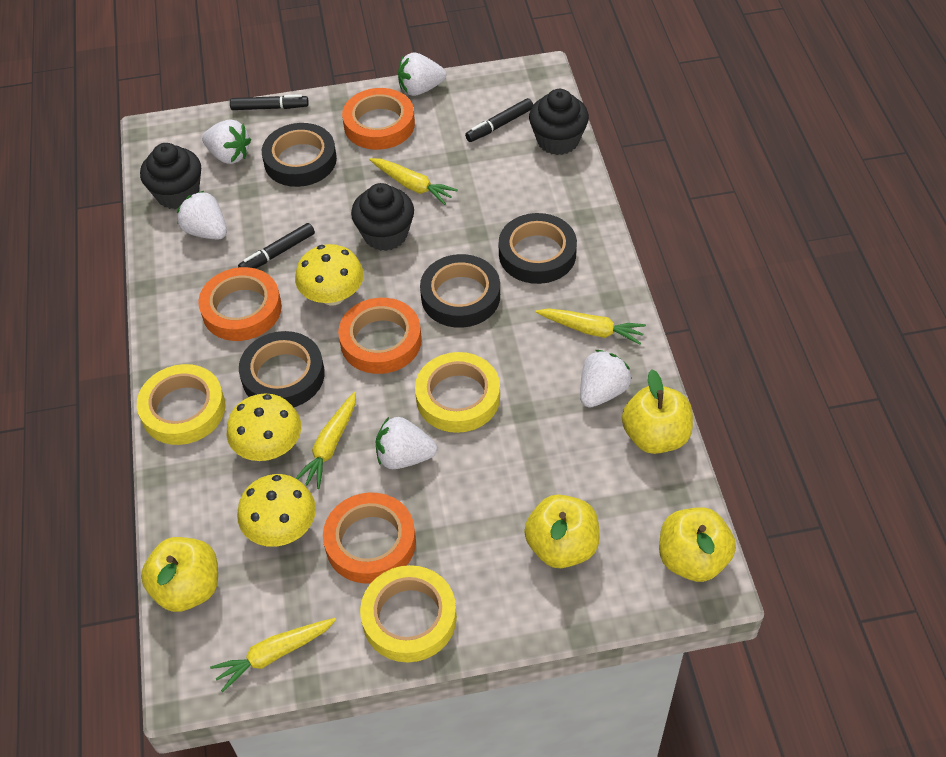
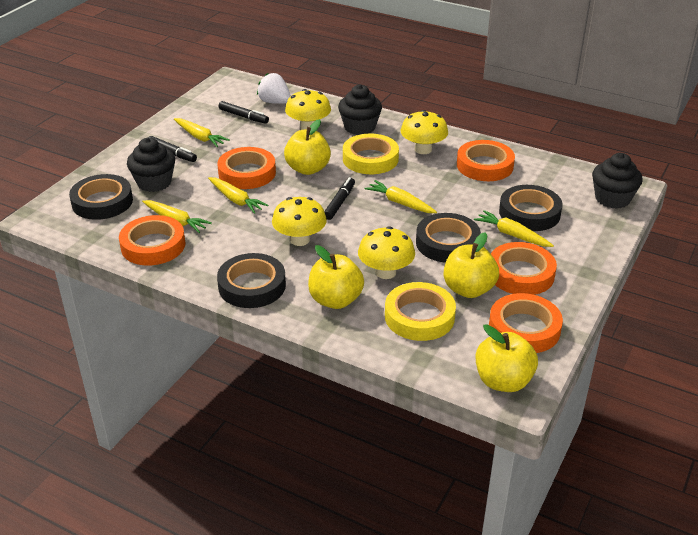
orange tape: 4 -> 5
white strawberry: 5 -> 1
yellow carrot: 4 -> 5
yellow mushroom: 3 -> 4
yellow tape: 3 -> 2

